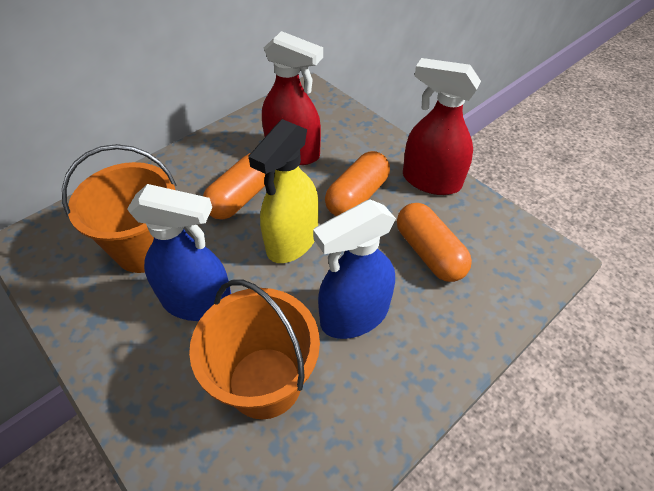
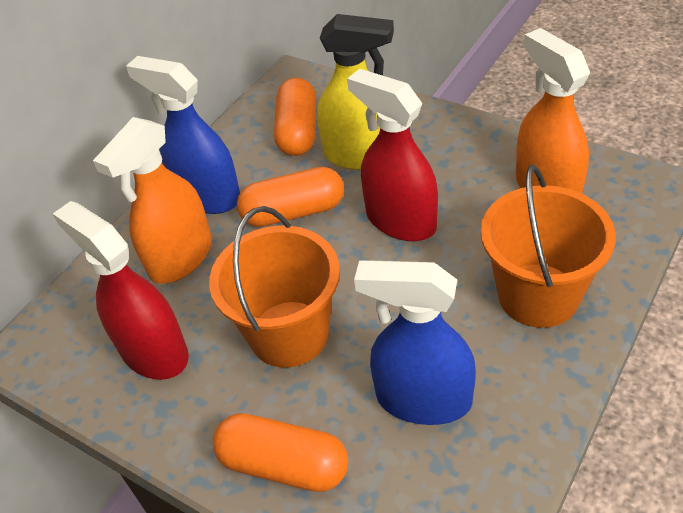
orange spray bottle: 0 -> 2

